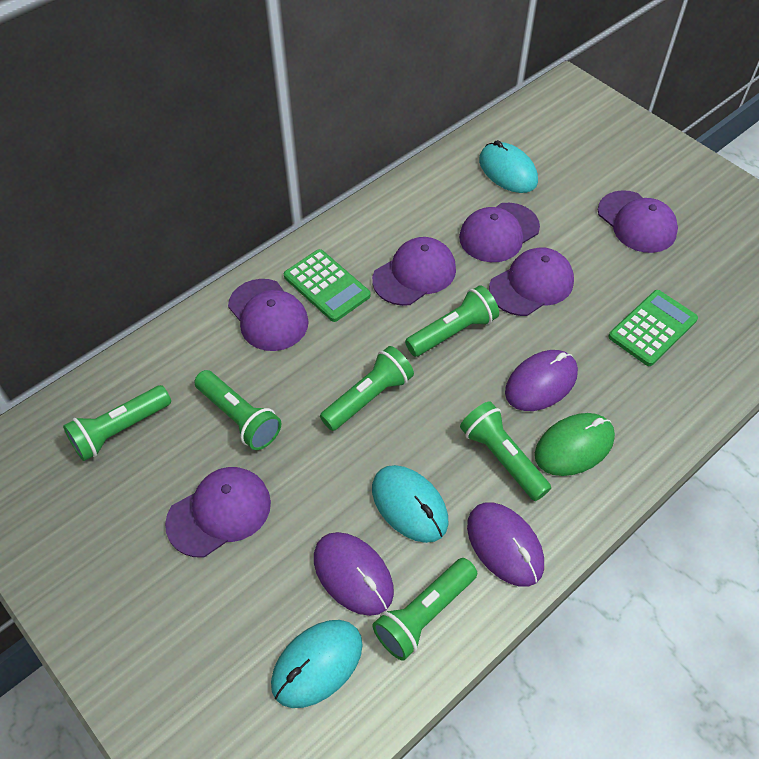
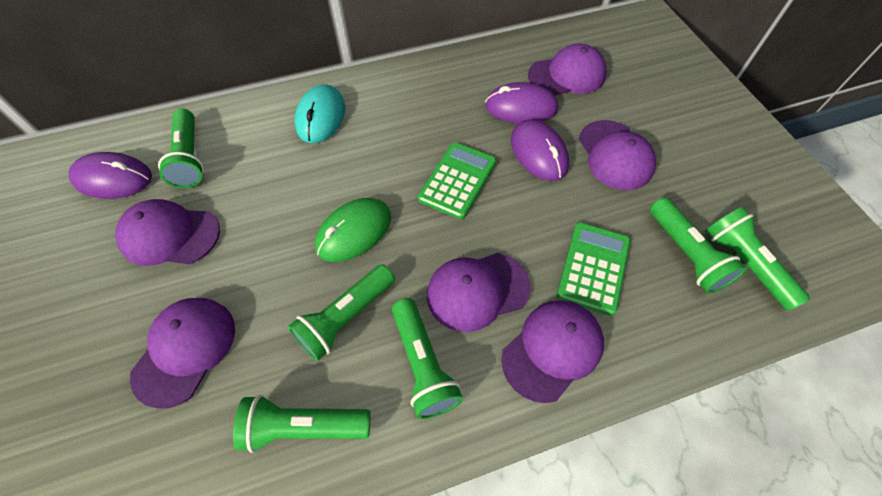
turquoise mouse: 3 -> 1

